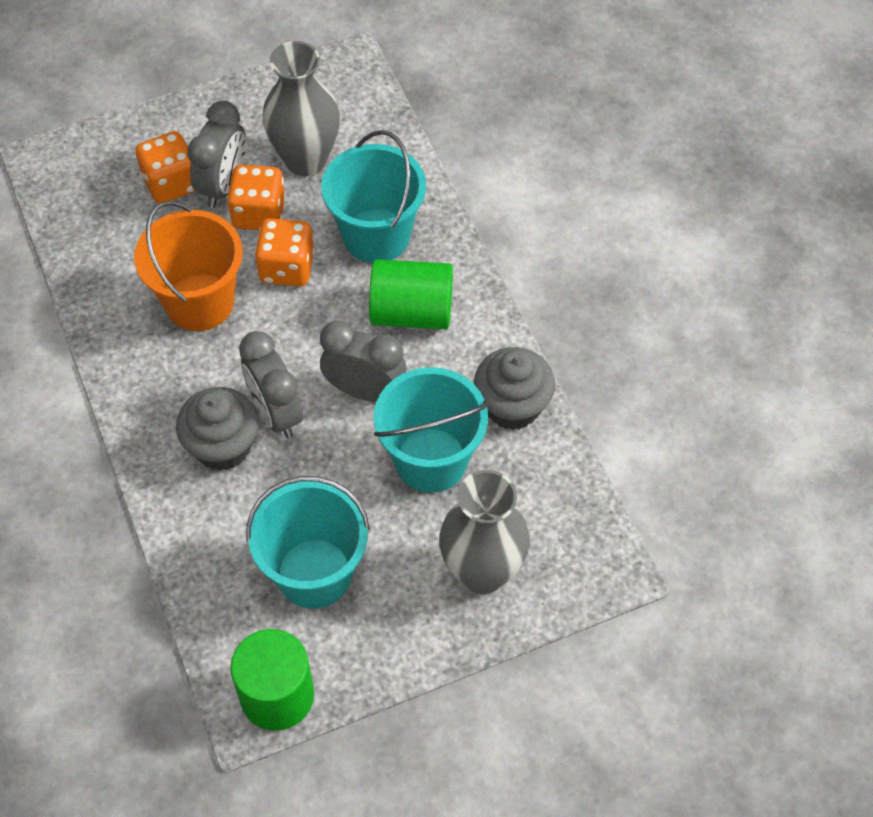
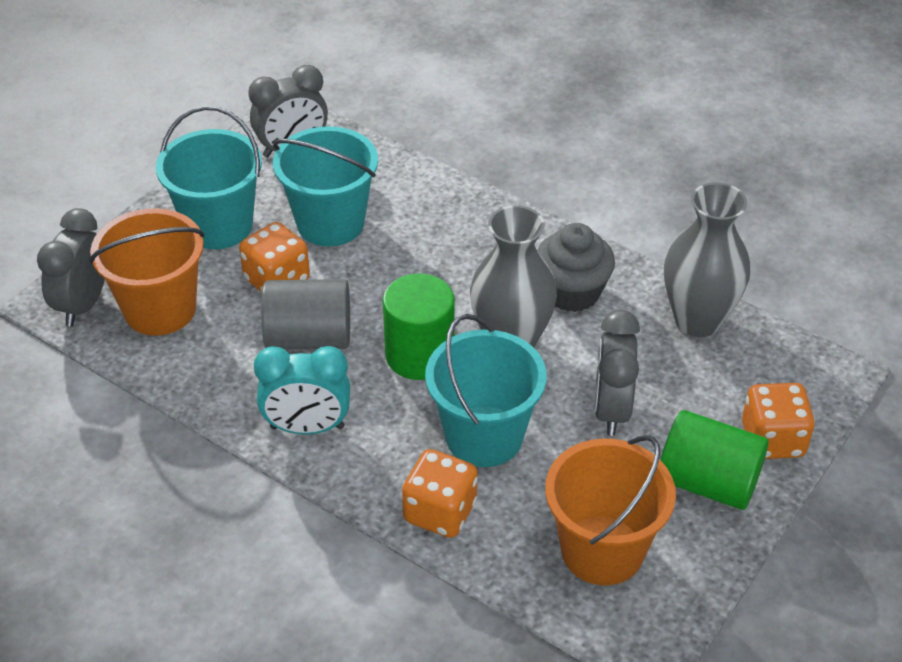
grey cupcake: 2 -> 1
grey cylinder: 0 -> 1
orange bucket: 1 -> 2
turquoise clock: 0 -> 1

